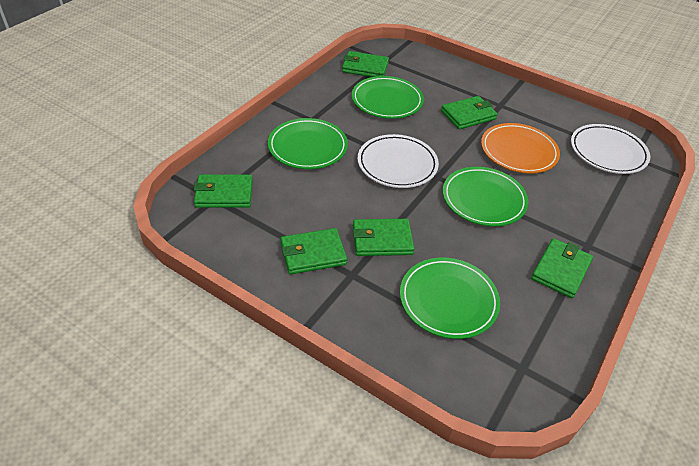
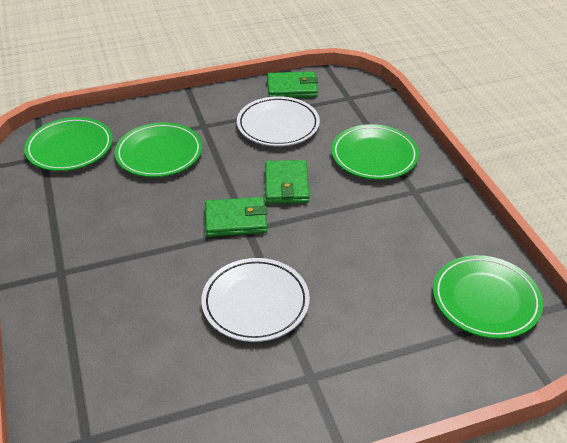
green wallet: 6 -> 3
orange plate: 1 -> 0

